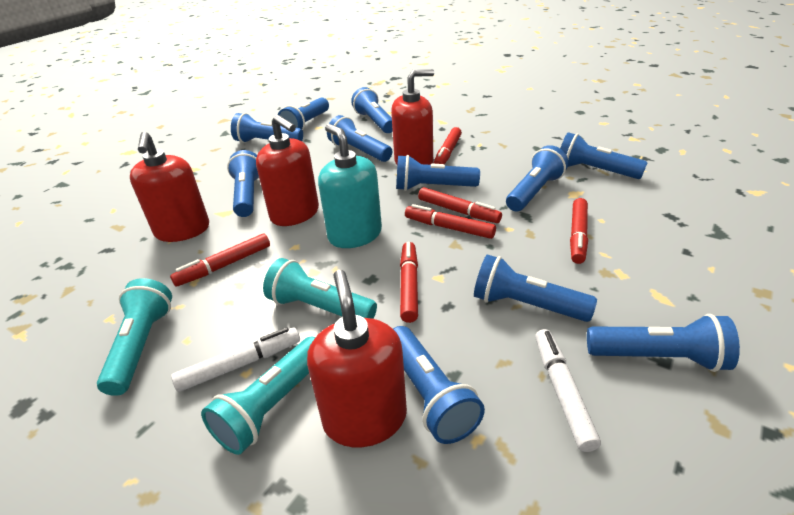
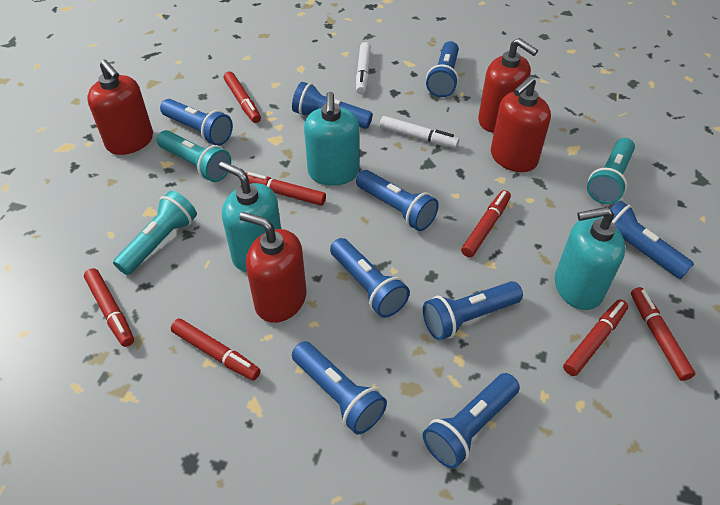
blue flashlight: 11 -> 9
red marker: 6 -> 7
turquoise soap dispenser: 1 -> 3

